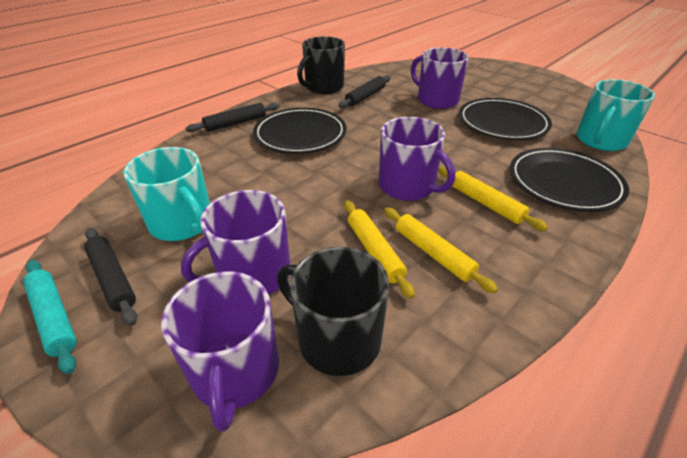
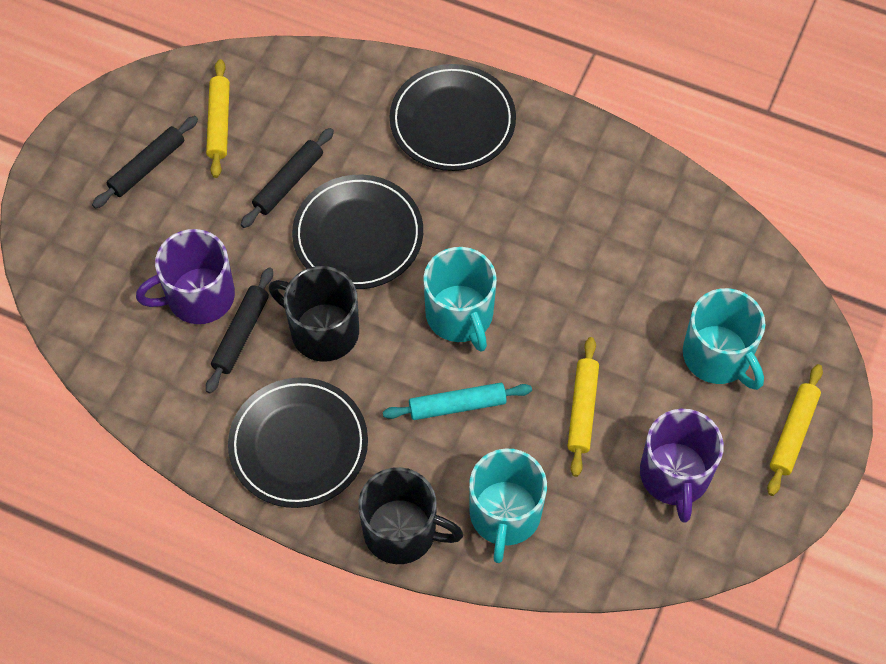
purple mug: 4 -> 2
turquoise mug: 2 -> 3

